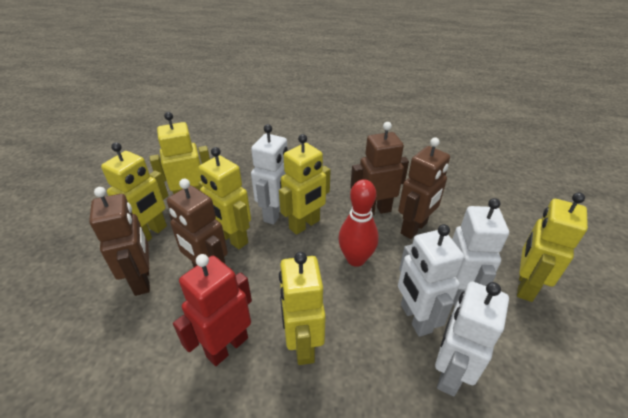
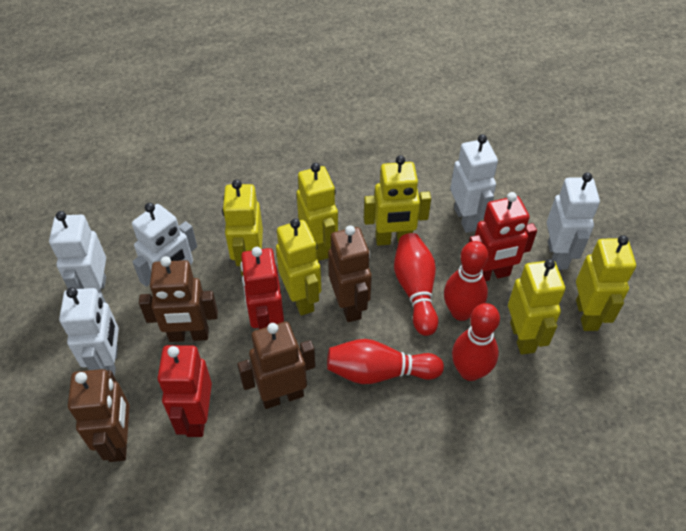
red bowling pin: 1 -> 4
red robot: 1 -> 3
white robot: 4 -> 5

